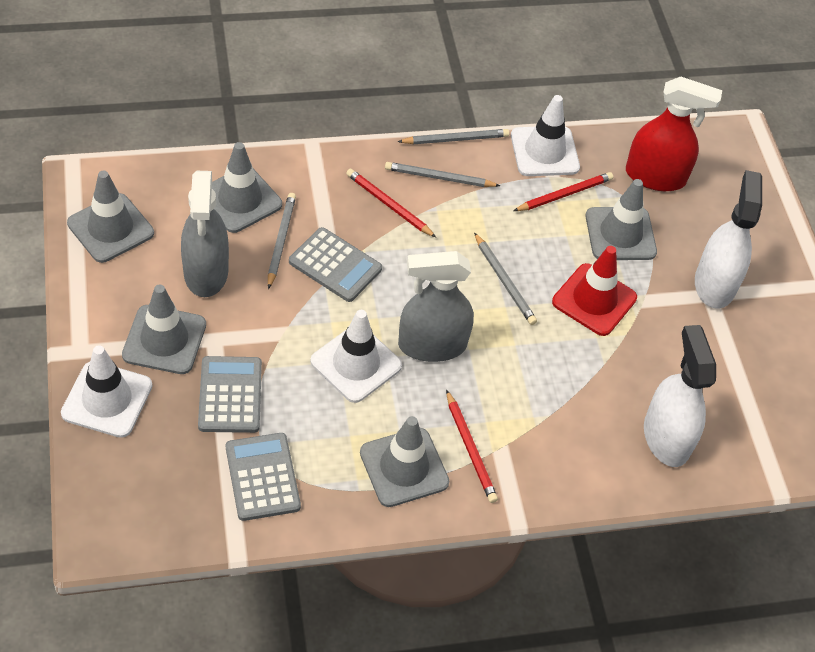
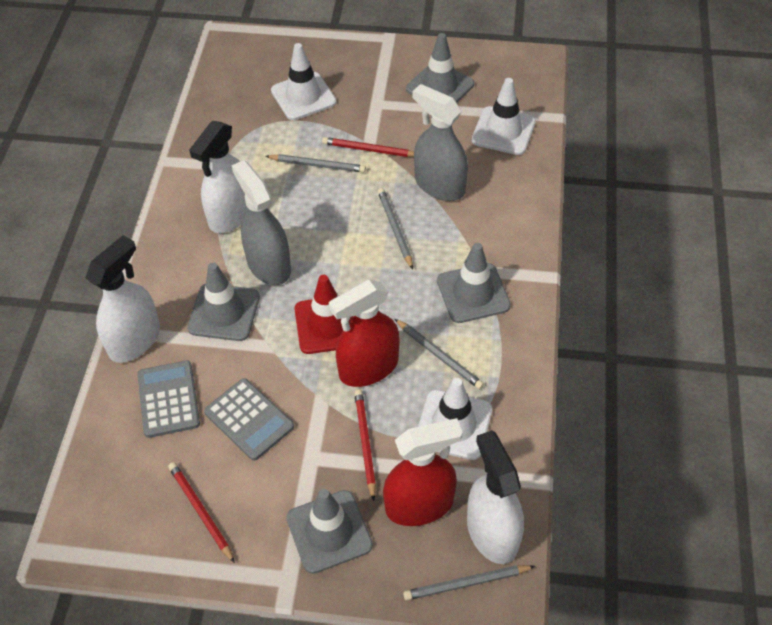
grey calculator: 3 -> 2
grey traffic cone: 5 -> 4
red spray bottle: 1 -> 2
white spray bottle: 2 -> 3

